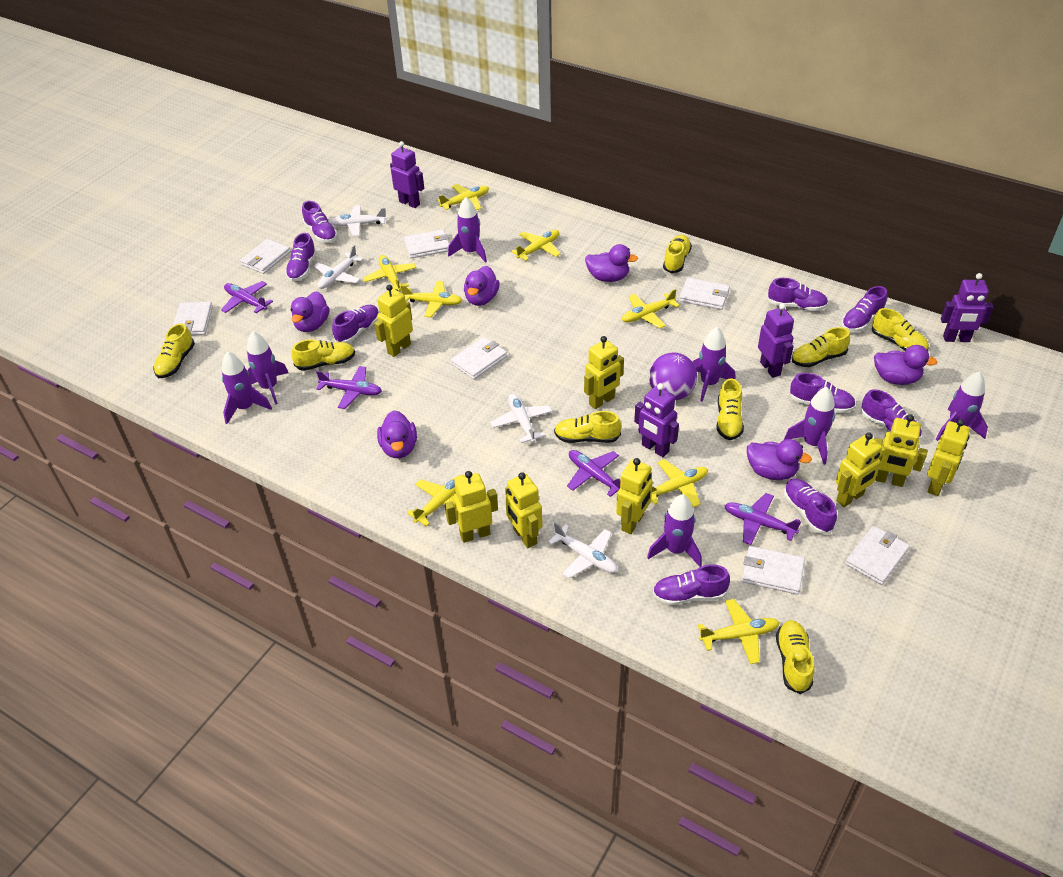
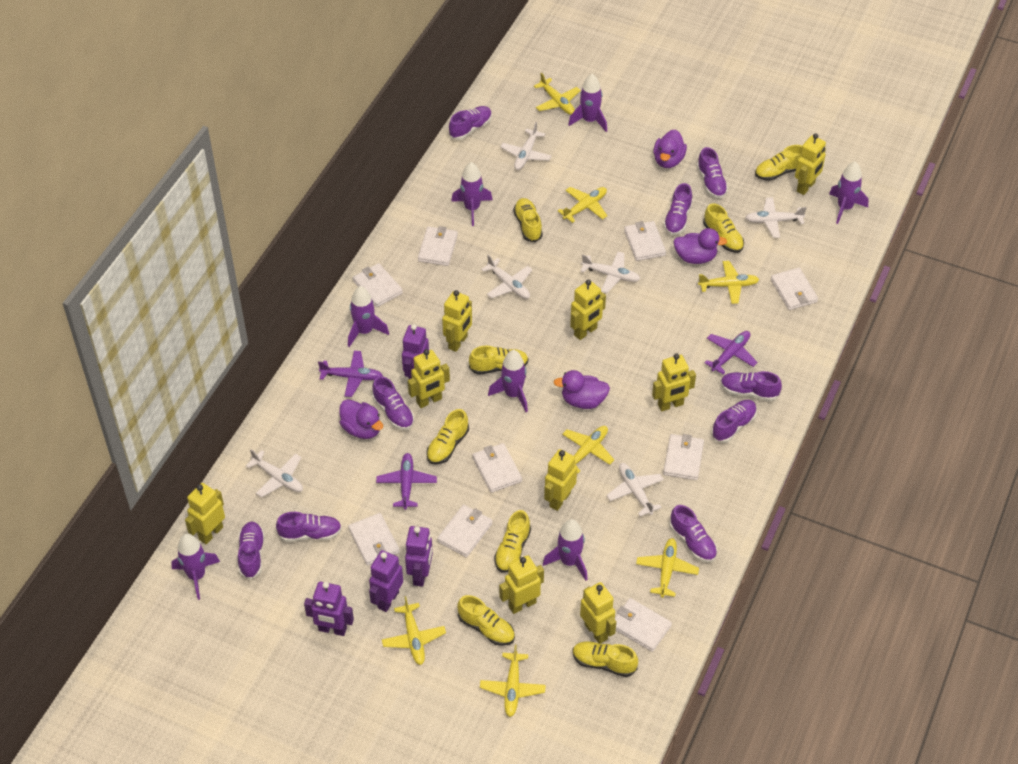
purple ball: 1 -> 0
purple duck: 6 -> 4
purple plane: 4 -> 3
white plane: 4 -> 6
white wallet: 7 -> 9
yellow plane: 8 -> 7
yellow robot: 8 -> 9

